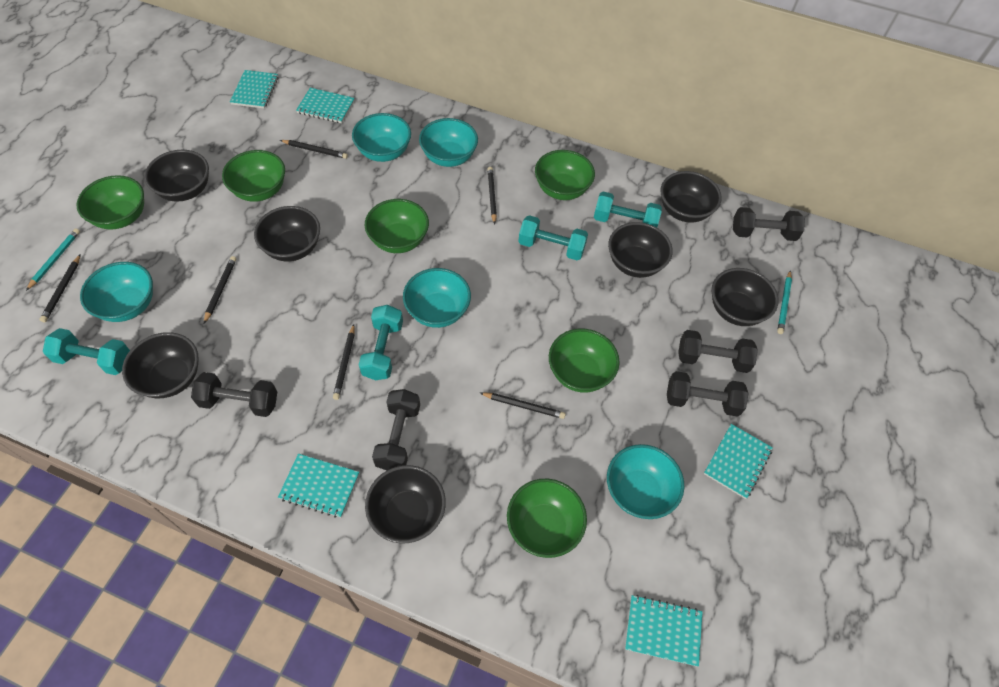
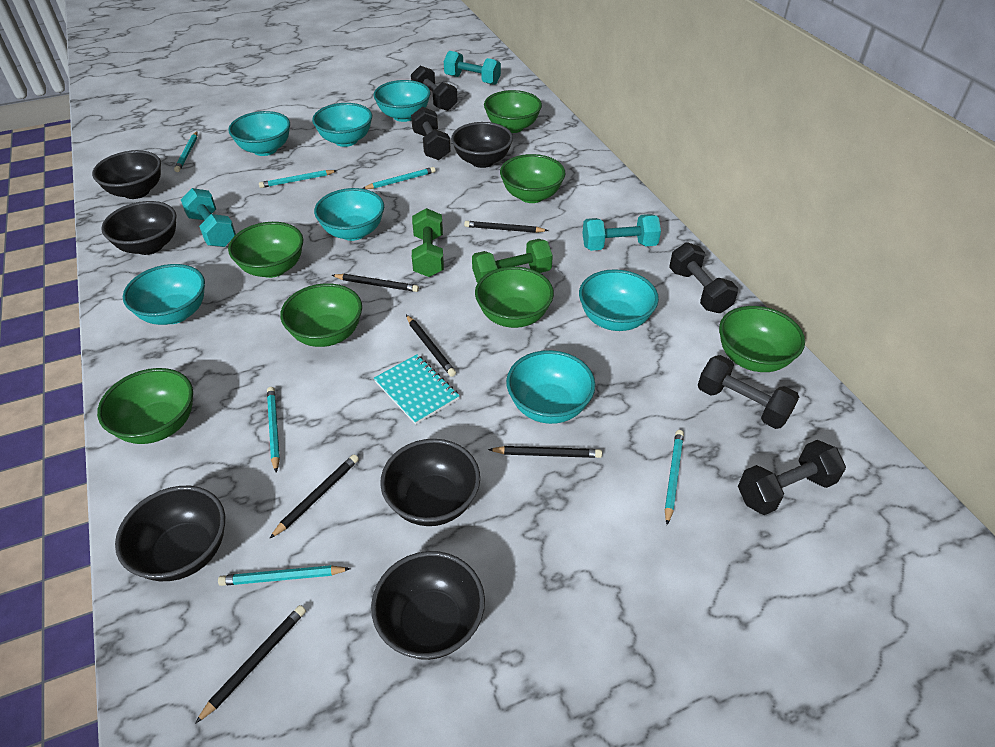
black bowl: 7 -> 6
green bowl: 6 -> 7
green dumbbell: 0 -> 2
turquoise bowl: 5 -> 7
turquoise dumbbell: 4 -> 3
turquoise notebook: 5 -> 1
turquoise pencil: 2 -> 6

